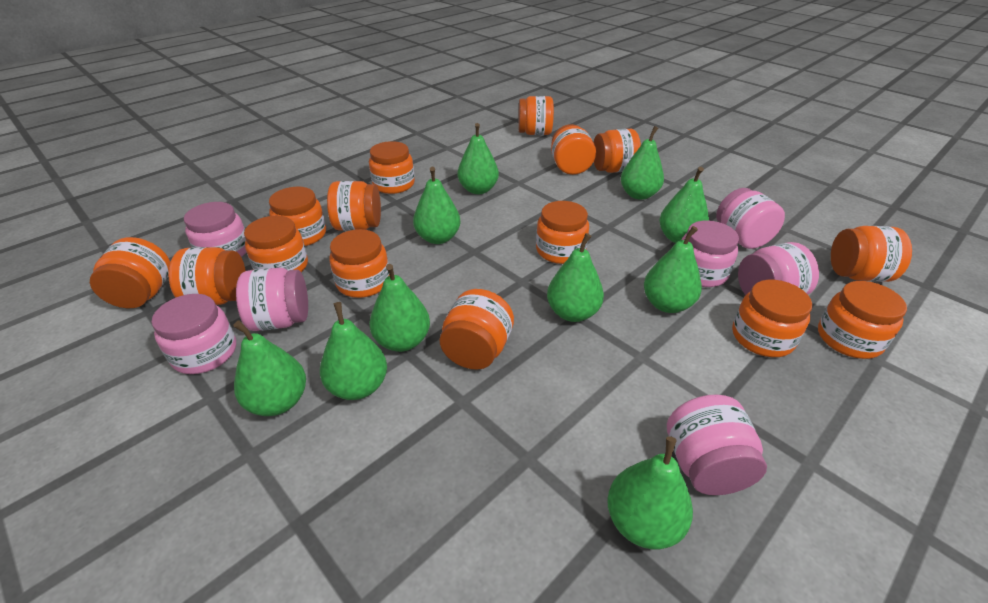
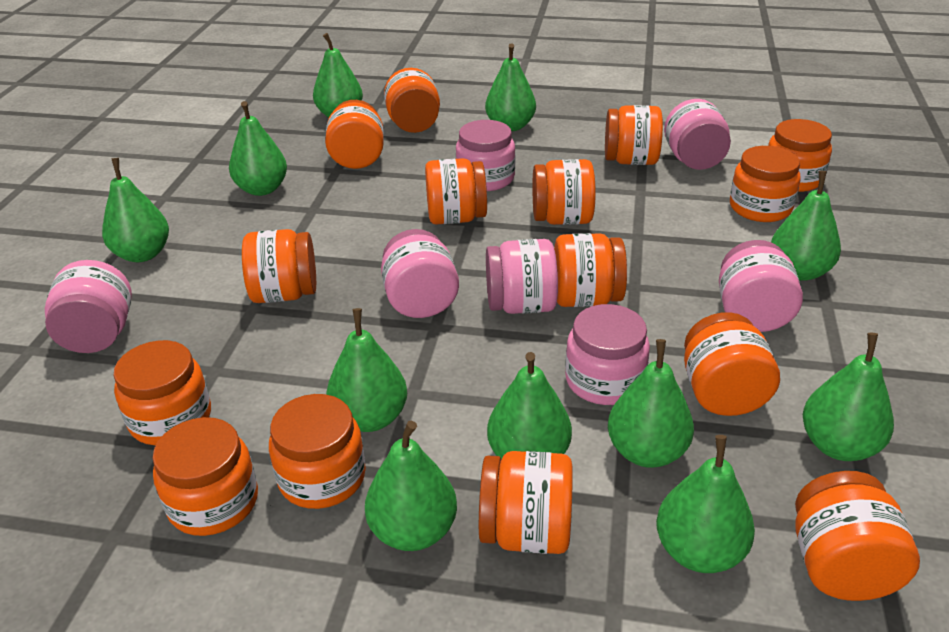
green pear: 10 -> 11

